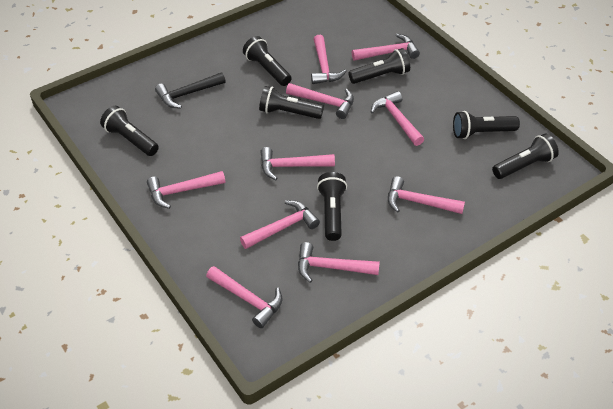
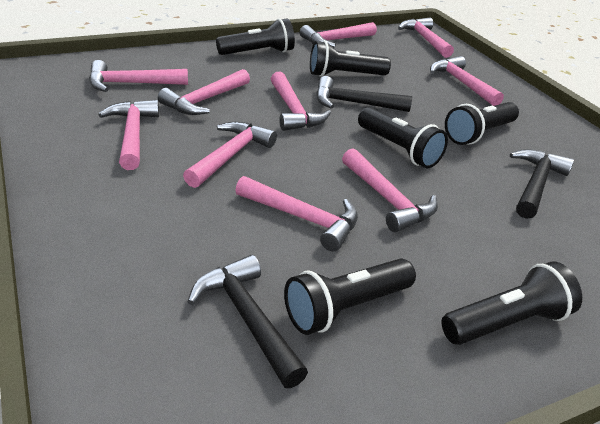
black flashlight: 7 -> 6
black hammer: 1 -> 3

